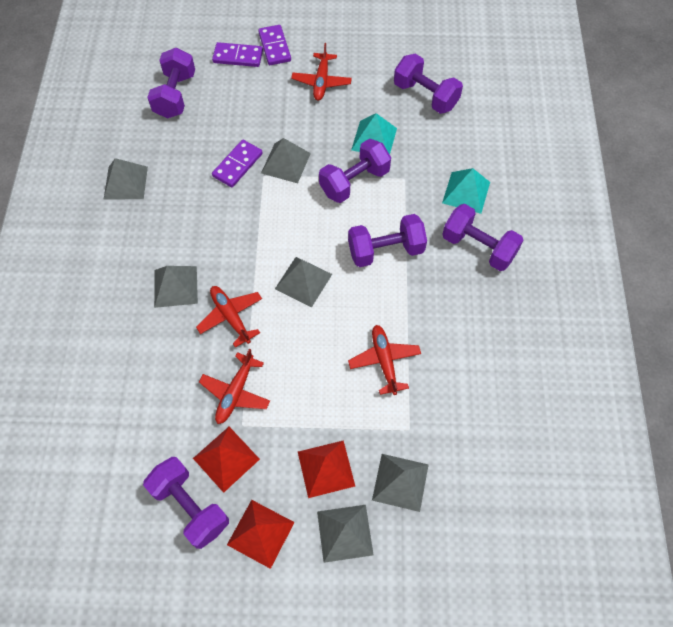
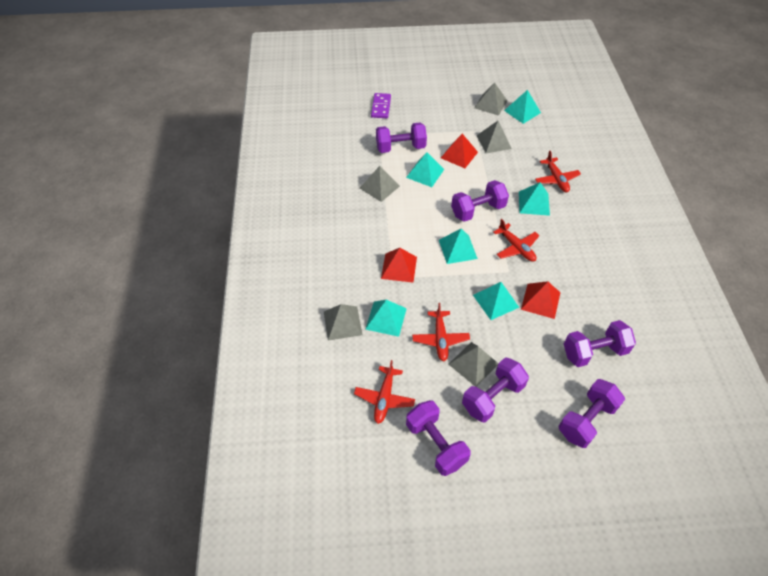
grey pyramid: 6 -> 5
purple domino: 3 -> 1
turquoise pyramid: 2 -> 6

